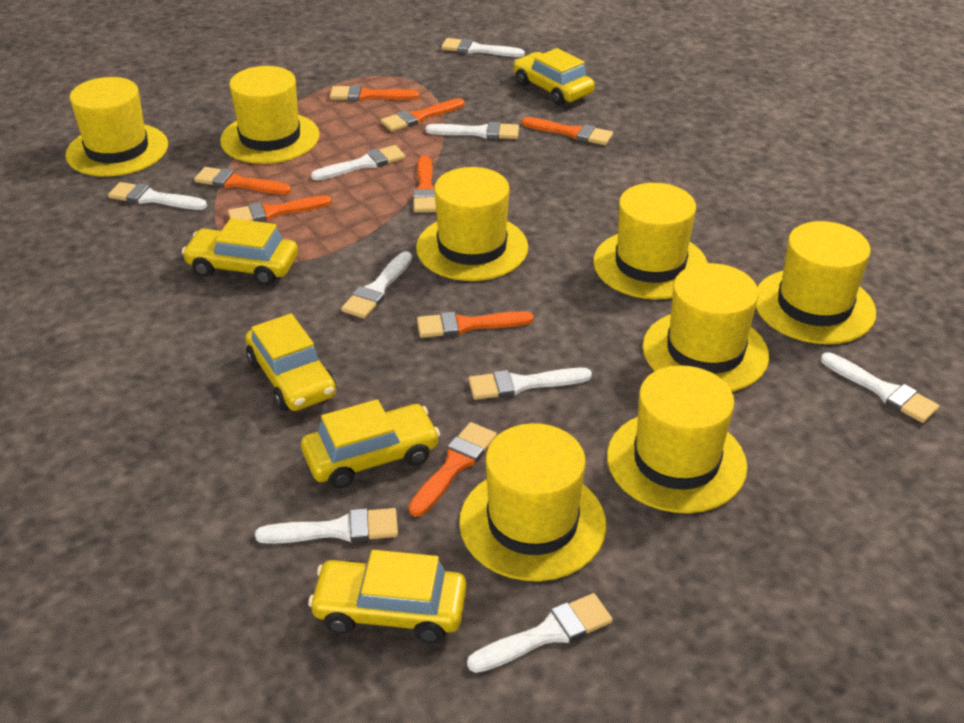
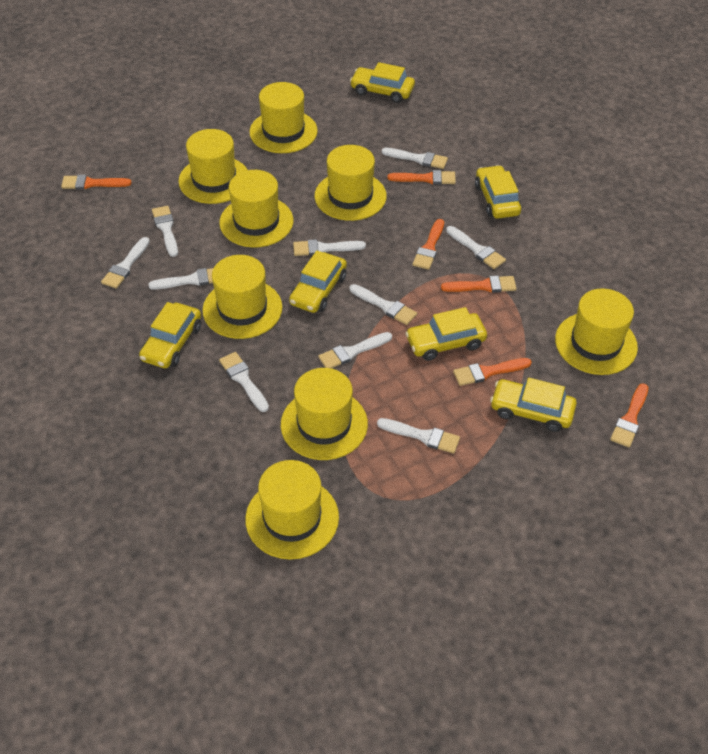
orange brush: 8 -> 6
white brush: 9 -> 10
yellow car: 5 -> 6

